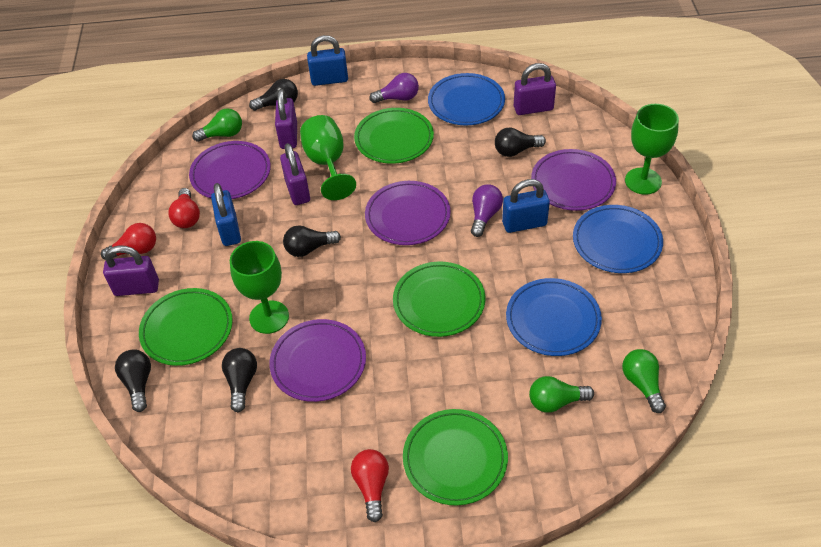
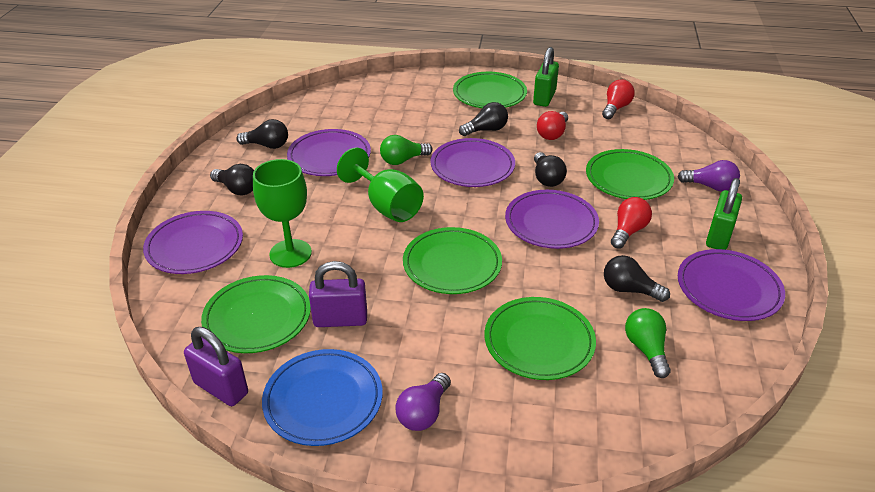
blue padlock: 3 -> 0
blue plate: 3 -> 1
green goblet: 3 -> 2
green light bulb: 3 -> 2
green padlock: 0 -> 2
green plate: 4 -> 5
purple padlock: 4 -> 2
purple plate: 4 -> 5

